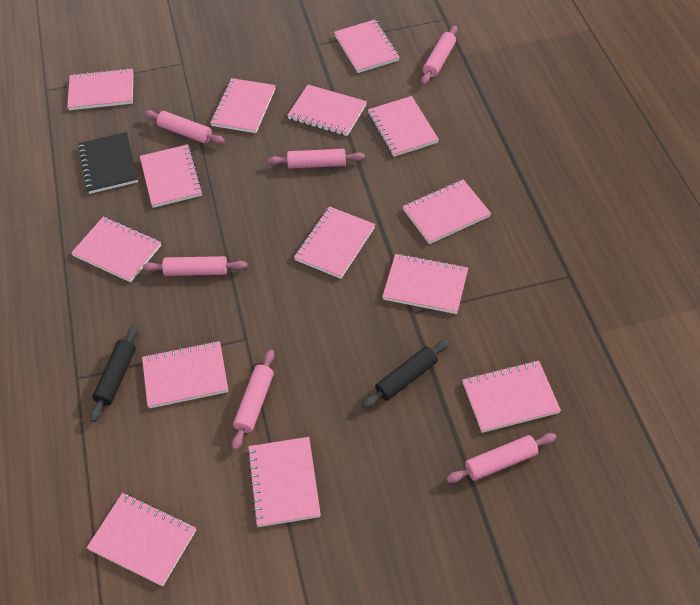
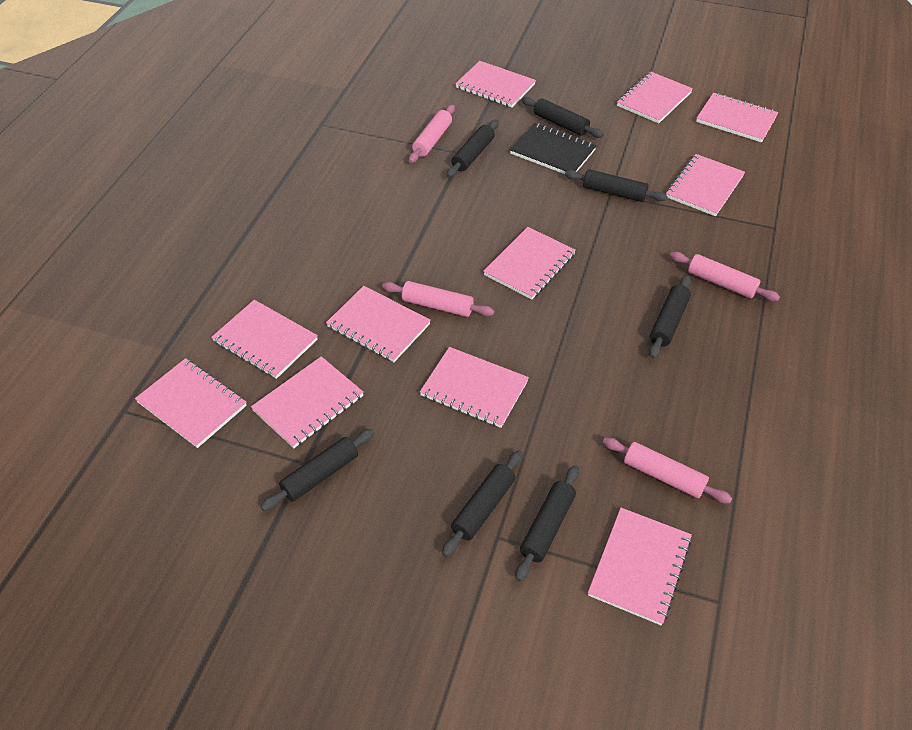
black rolling pin: 2 -> 7
pink notebook: 14 -> 11
pink rolling pin: 6 -> 4

